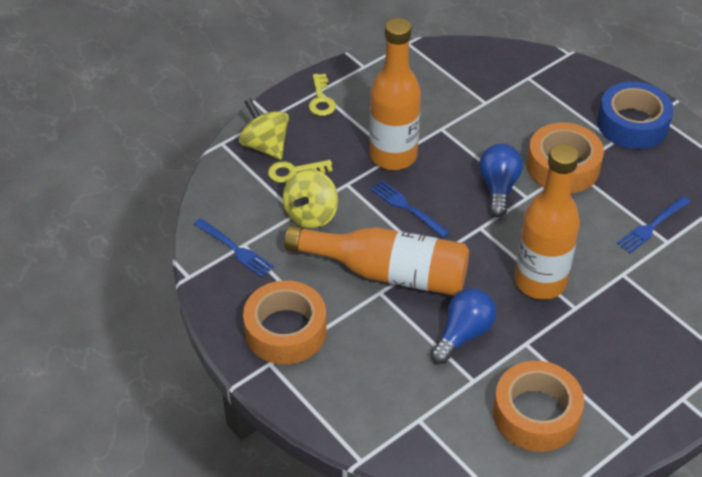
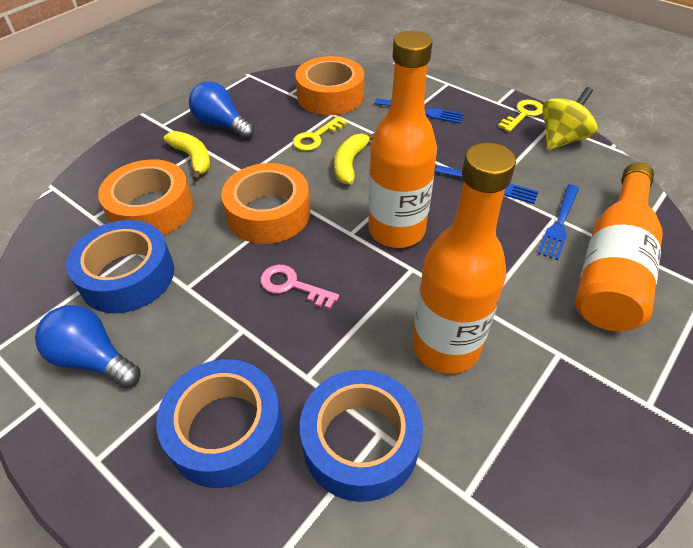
blue tape: 1 -> 3
pink key: 0 -> 1
yellow banana: 0 -> 2
yellow spinning top: 2 -> 1

